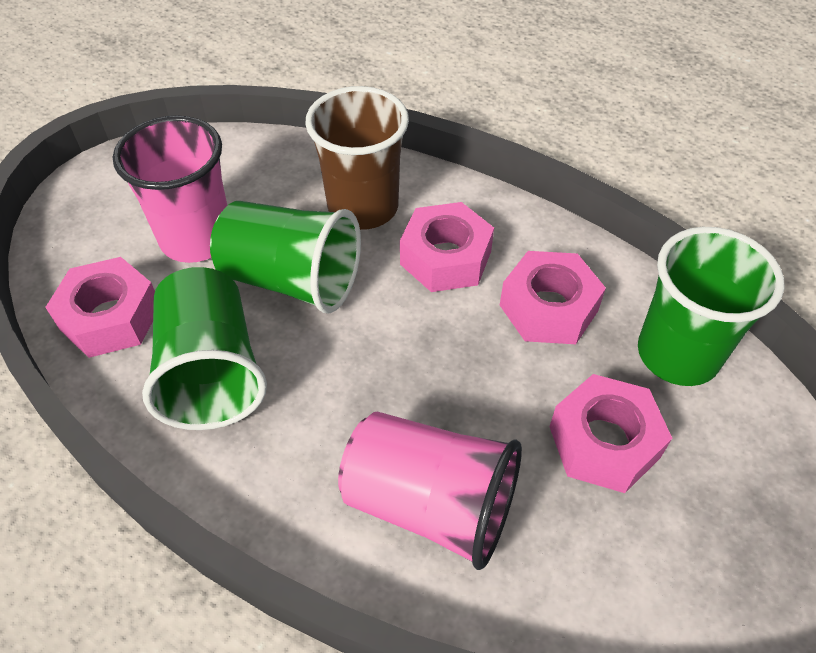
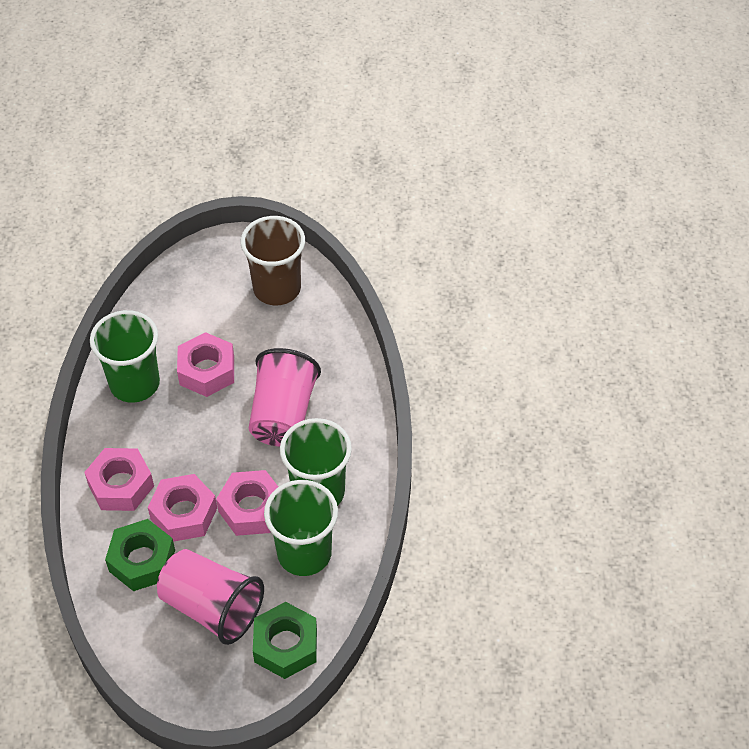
green nut: 0 -> 2

